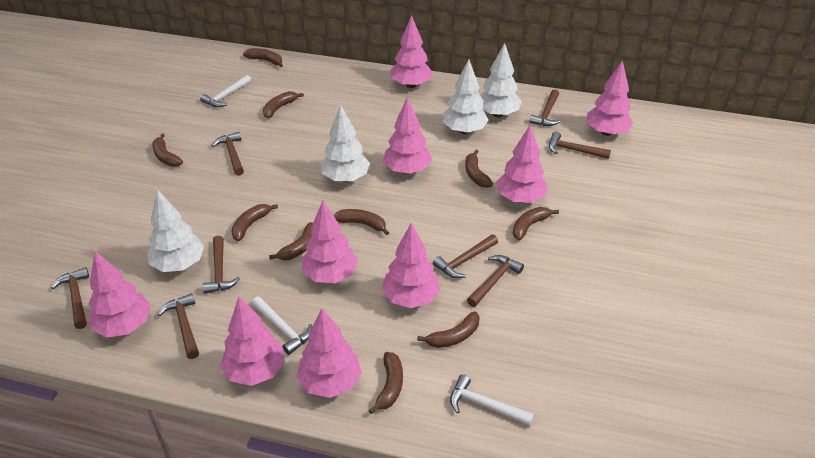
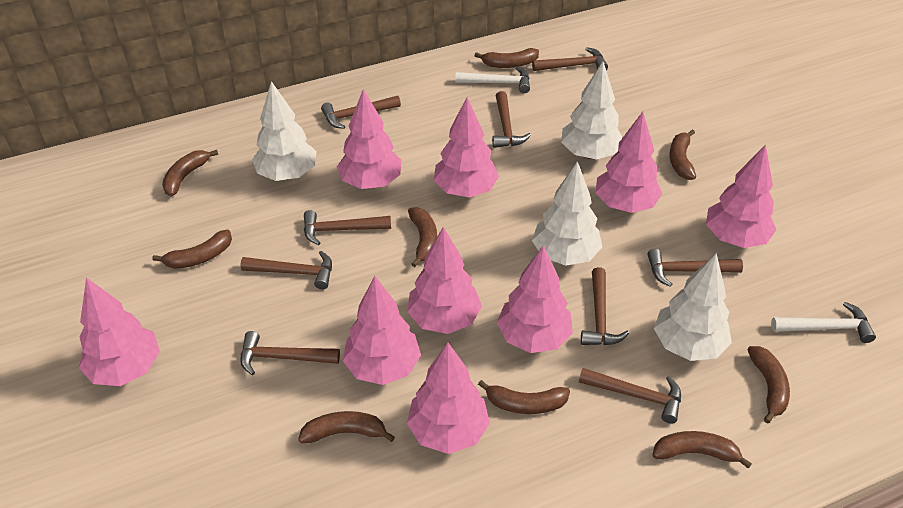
brown banana: 10 -> 9
brown hammer: 8 -> 9
white hammer: 3 -> 2

